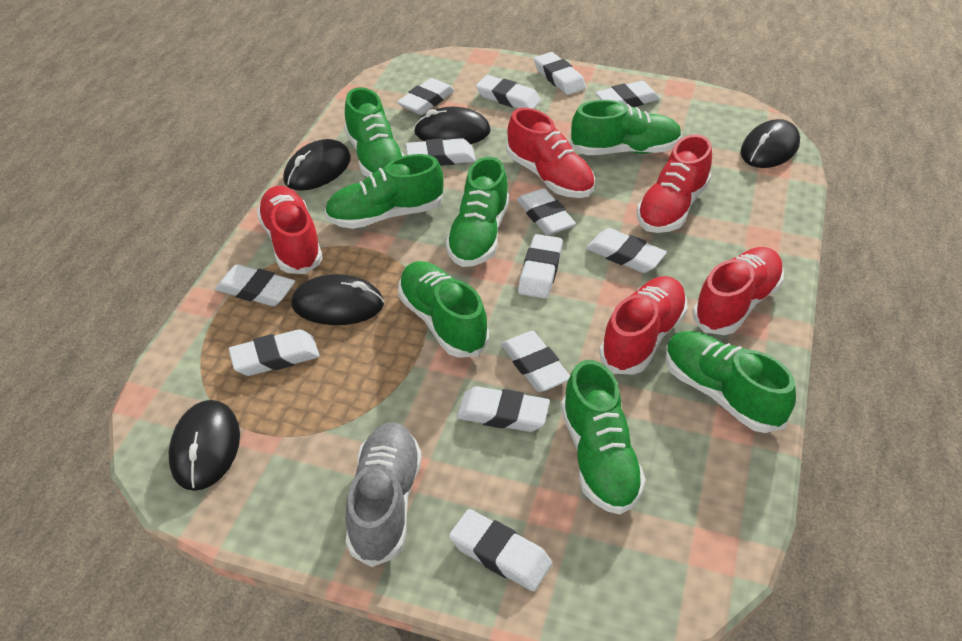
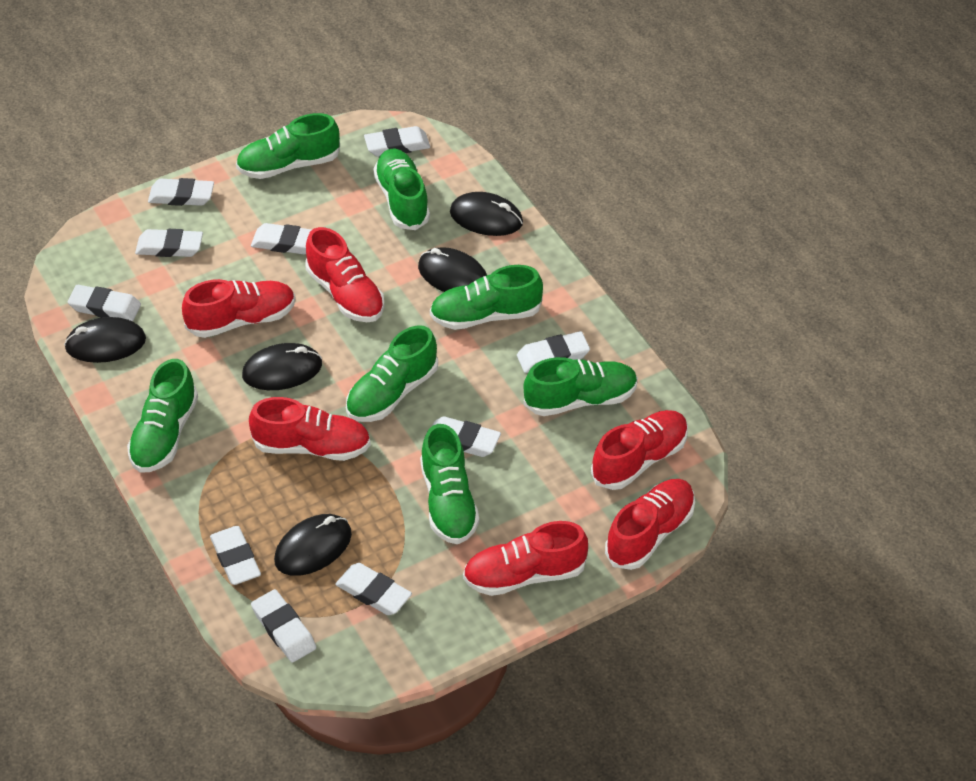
grey shoe: 1 -> 0
red shoe: 5 -> 6
white eraser: 13 -> 10

